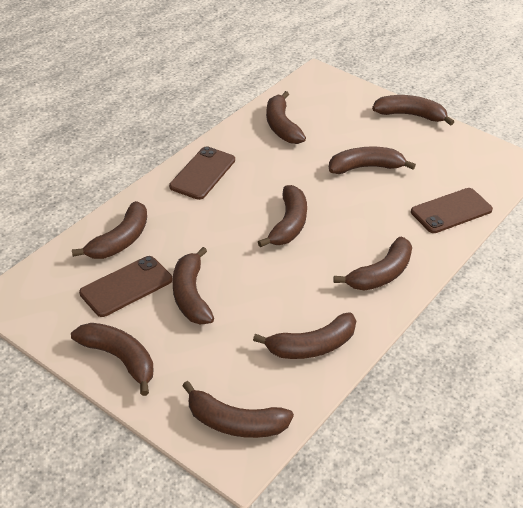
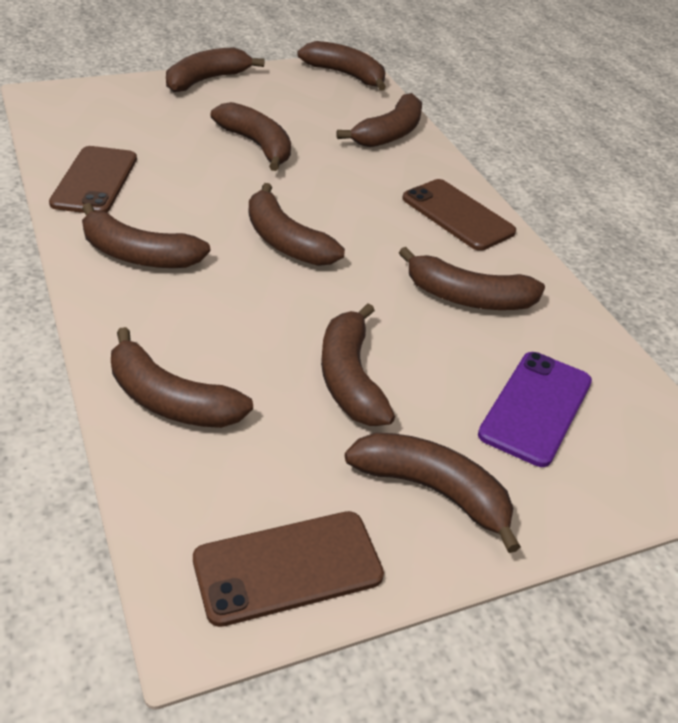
purple phone: 0 -> 1

